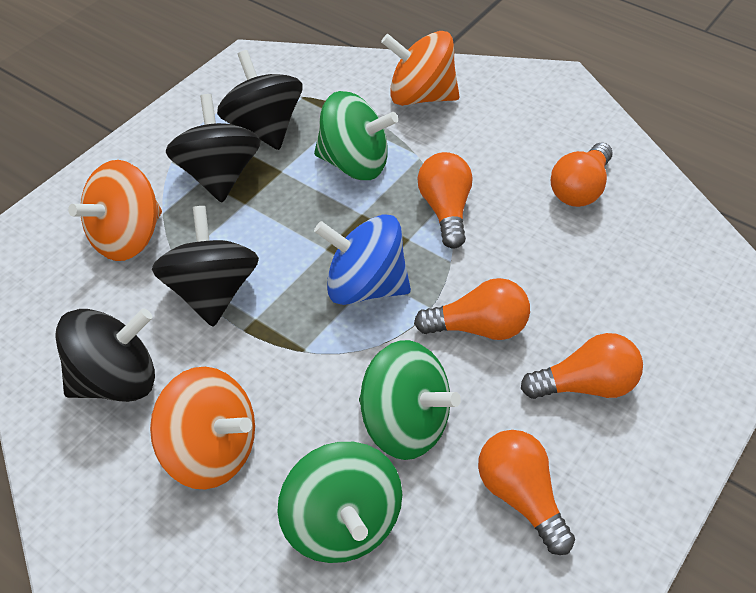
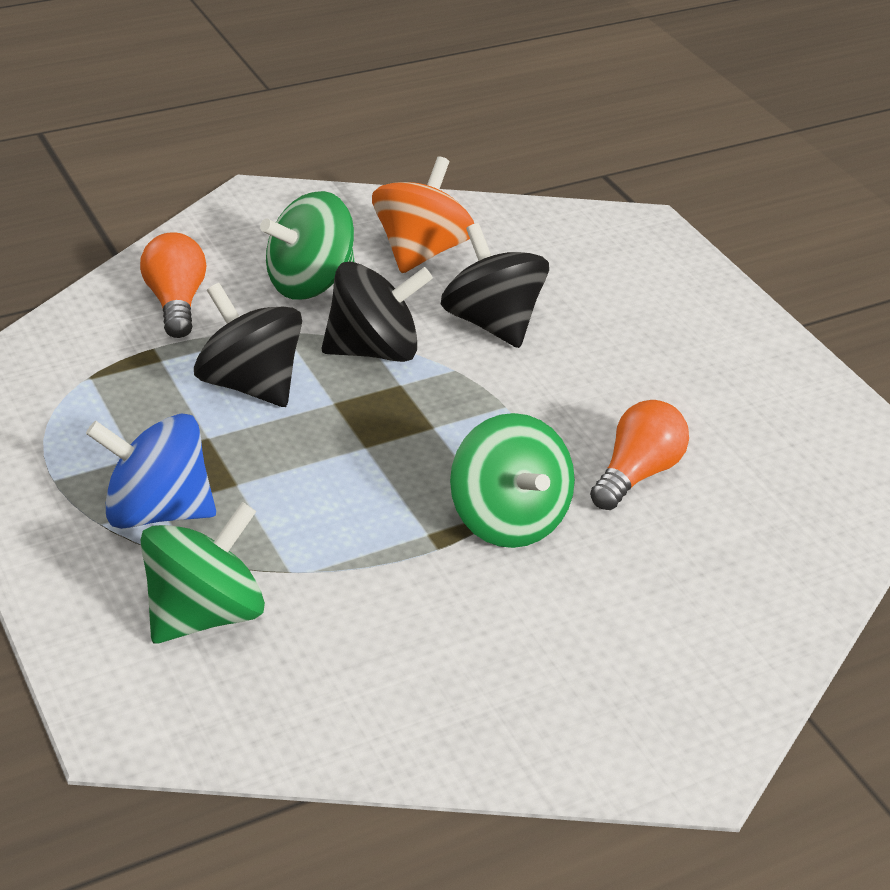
black spinning top: 4 -> 3
orange light bulb: 5 -> 2
orange spinning top: 3 -> 1

